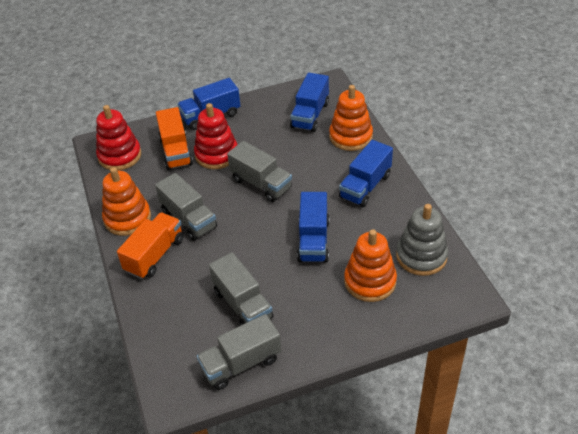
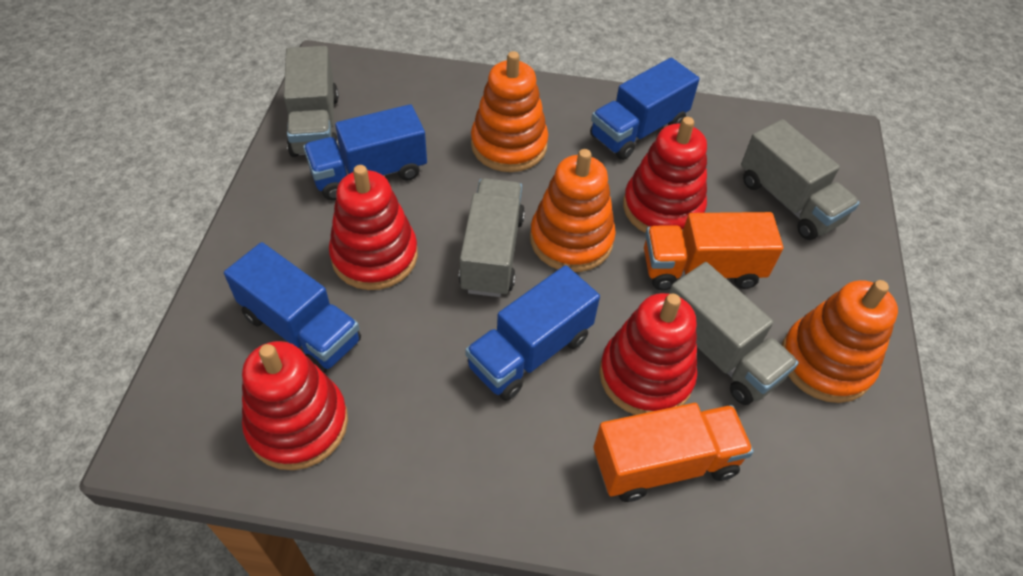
grey stacking toy: 1 -> 0
red stacking toy: 2 -> 4

